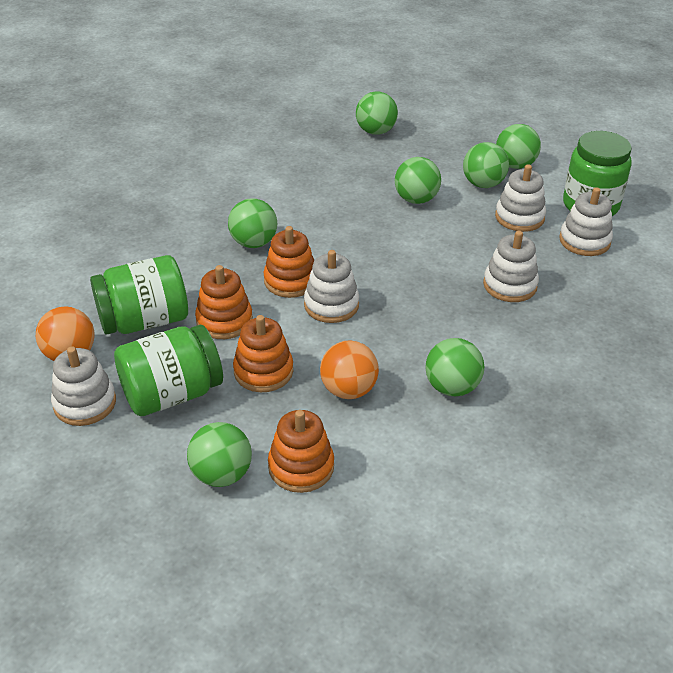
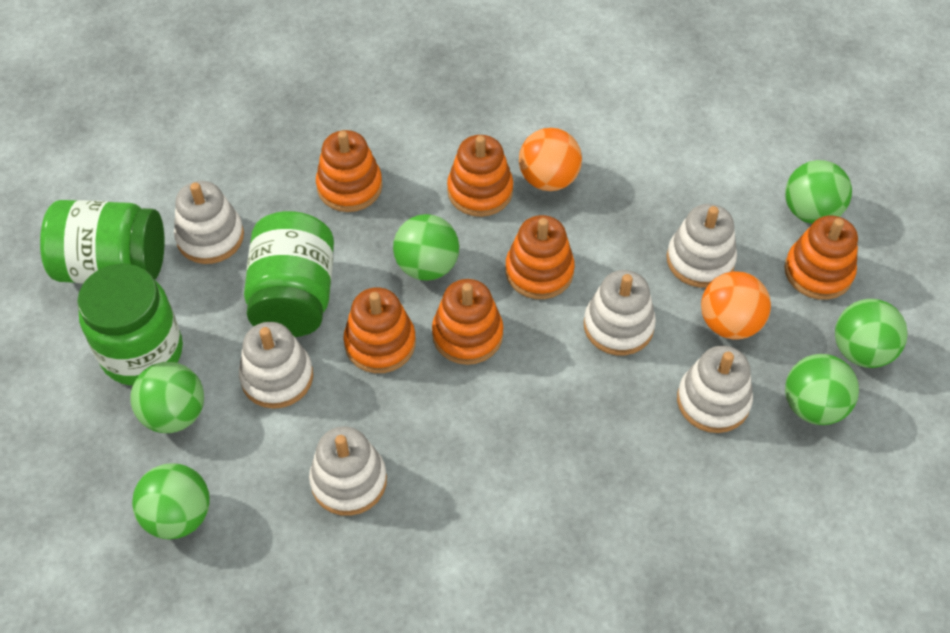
green ball: 7 -> 6
orange stacking toy: 4 -> 6
white stacking toy: 5 -> 6

